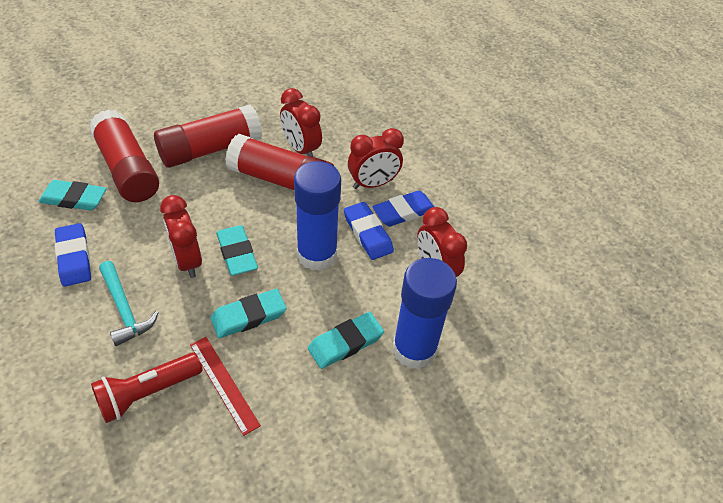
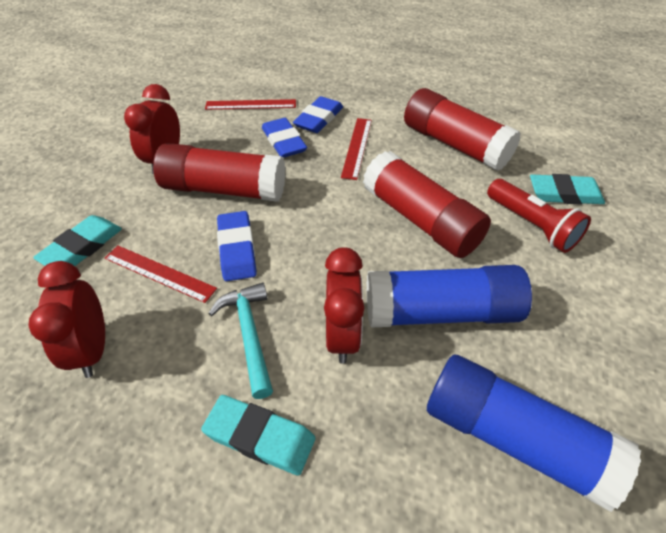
red clock: 4 -> 3
red ruler: 1 -> 3
turquoise eraser: 4 -> 3

